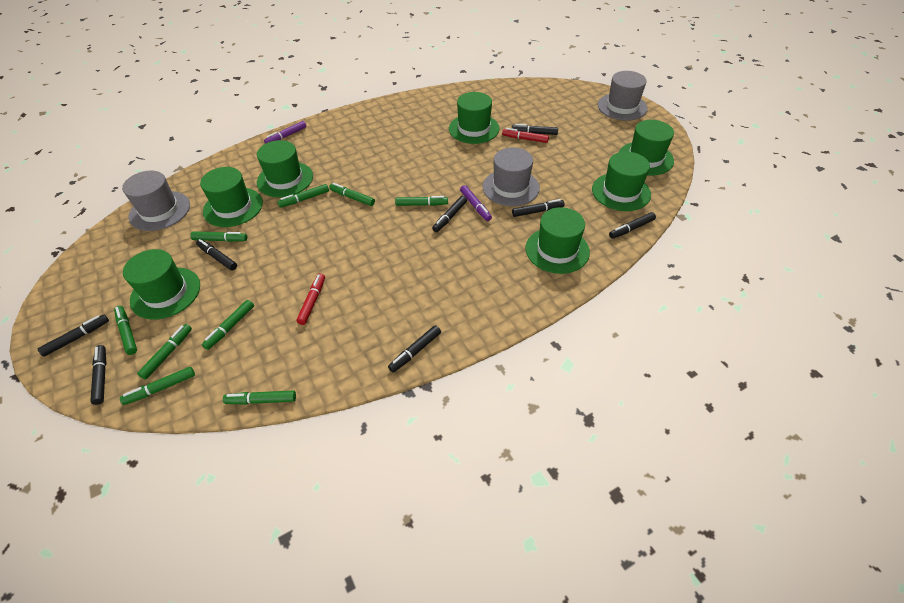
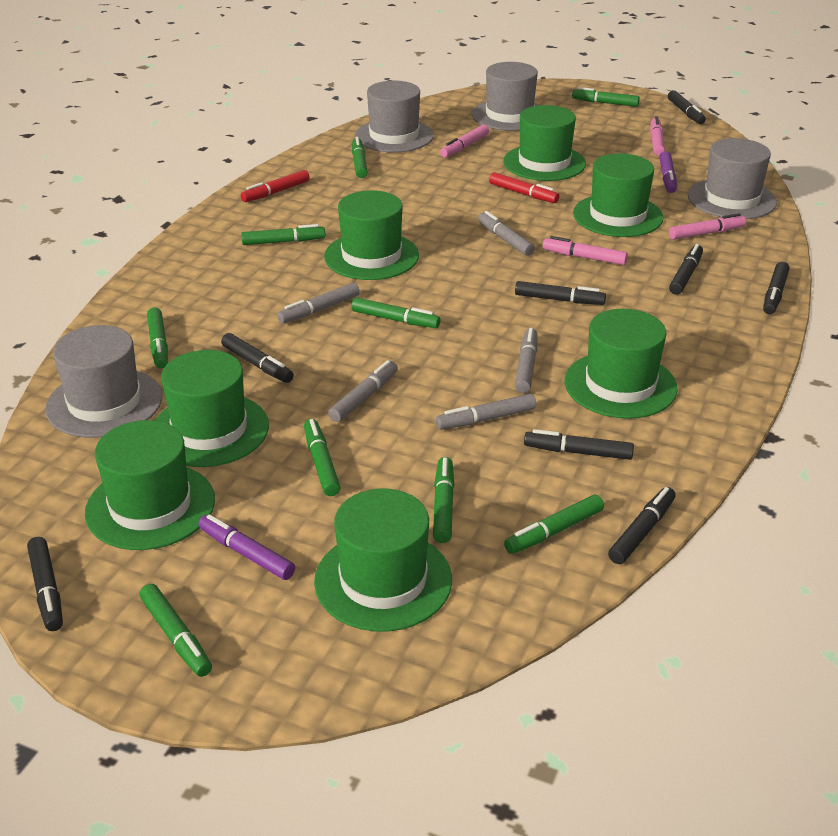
grey hat: 3 -> 4
grey marker: 0 -> 5
pink marker: 0 -> 4

